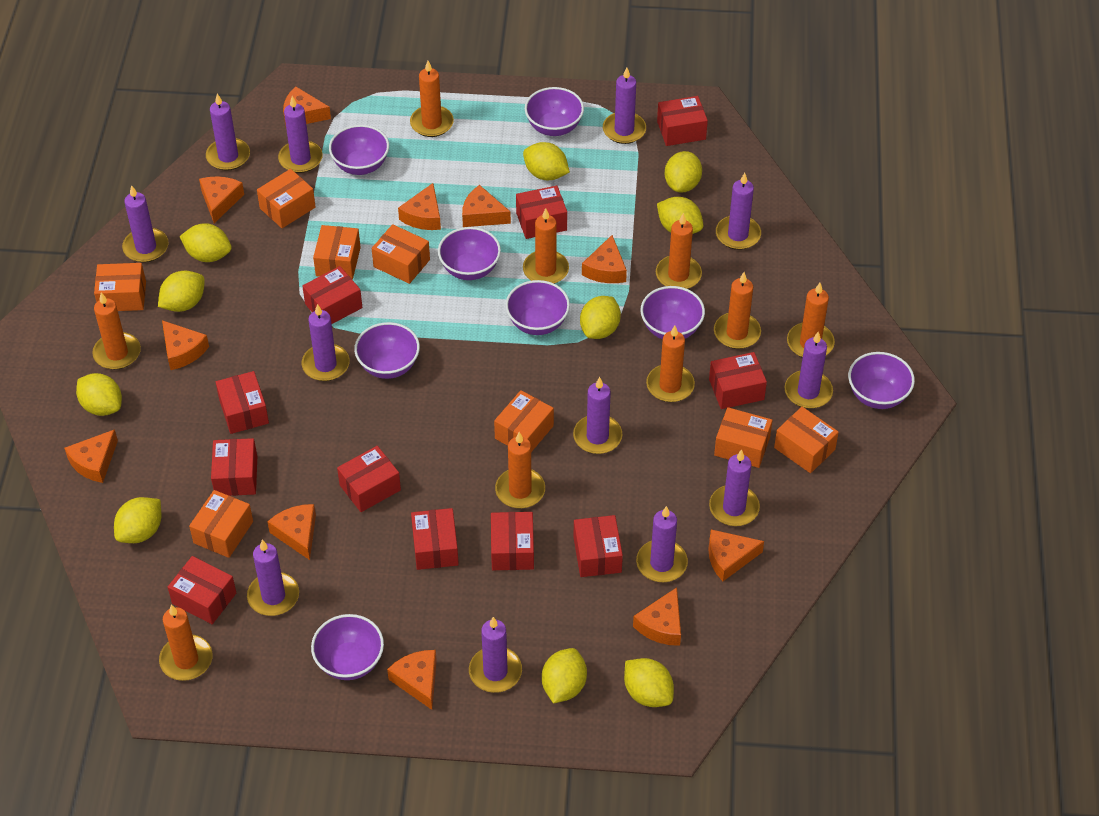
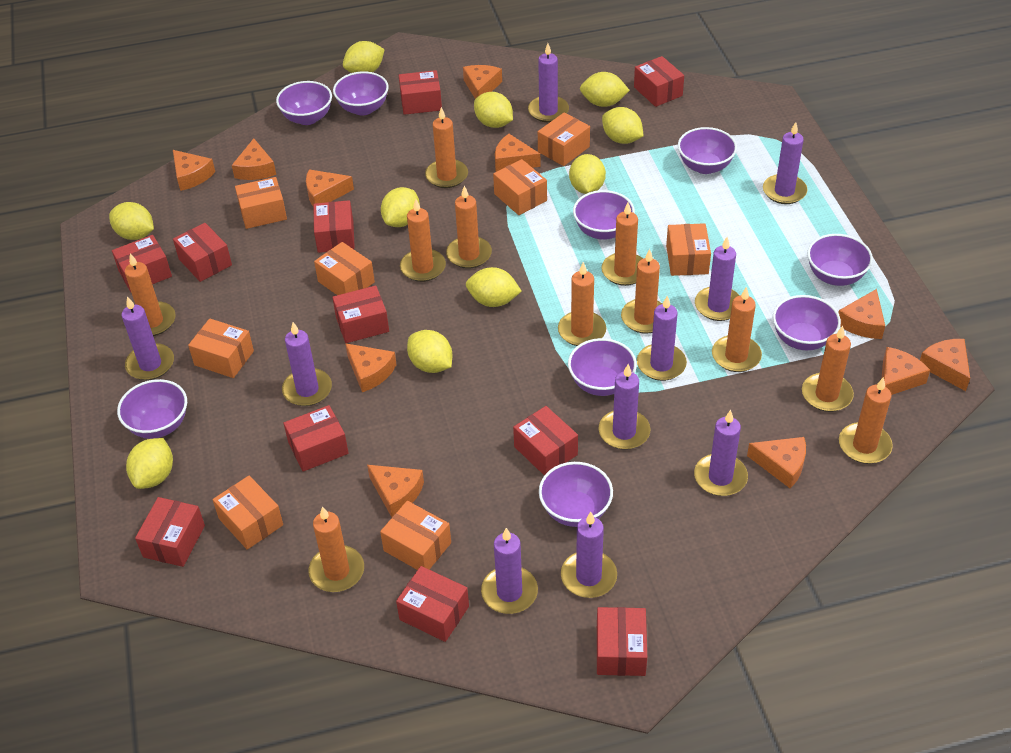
orange candle: 9 -> 11
purple bowl: 8 -> 9
purple candle: 12 -> 10

